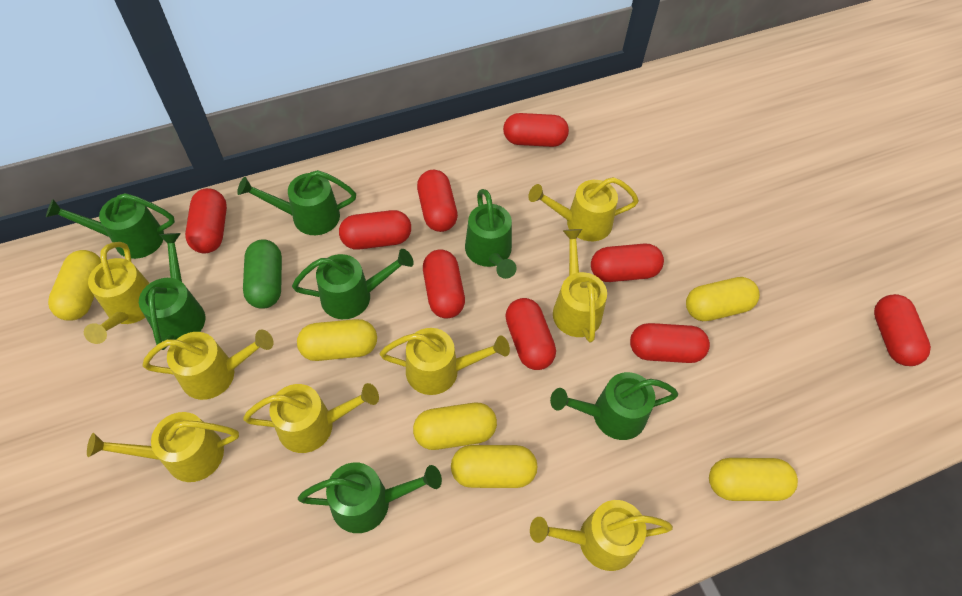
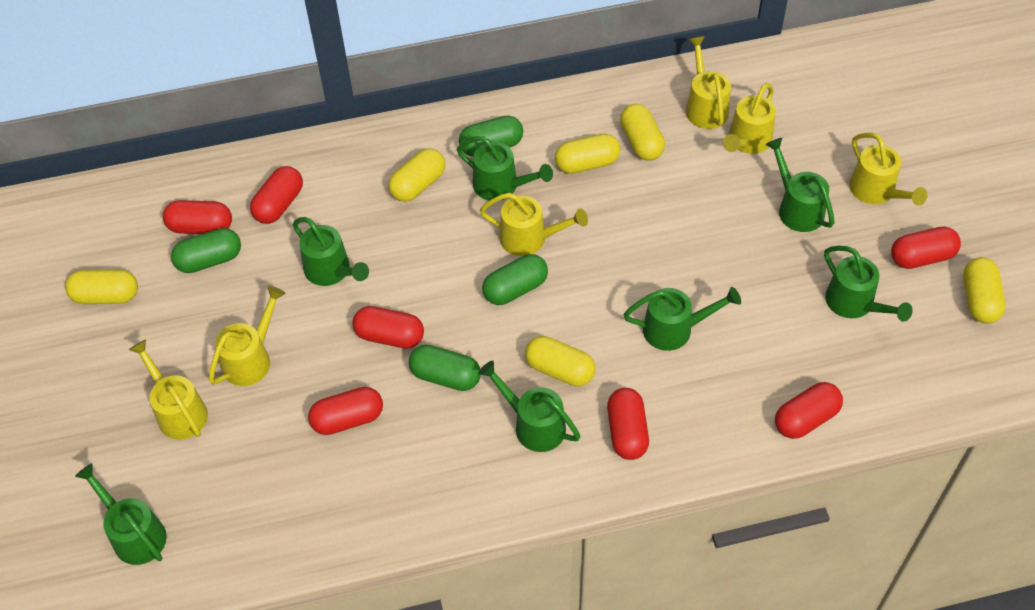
green capsule: 1 -> 4
red capsule: 9 -> 7
yellow watering can: 8 -> 6

